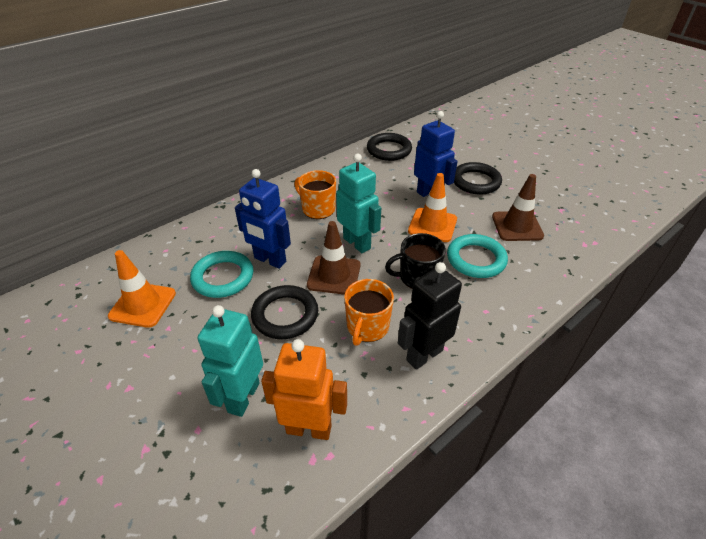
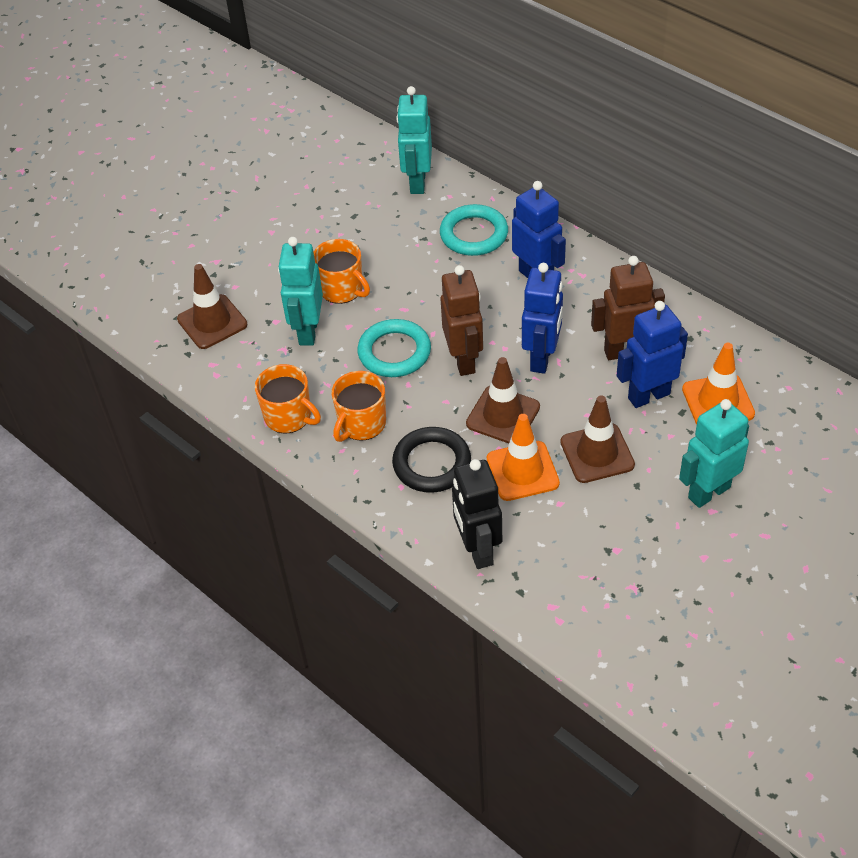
black mug: 1 -> 0
black ring: 3 -> 1
blue robot: 2 -> 3
brown robot: 0 -> 2
brown traffic cone: 2 -> 3
orange mug: 2 -> 3
orange robot: 1 -> 0
turquoise robot: 2 -> 3

